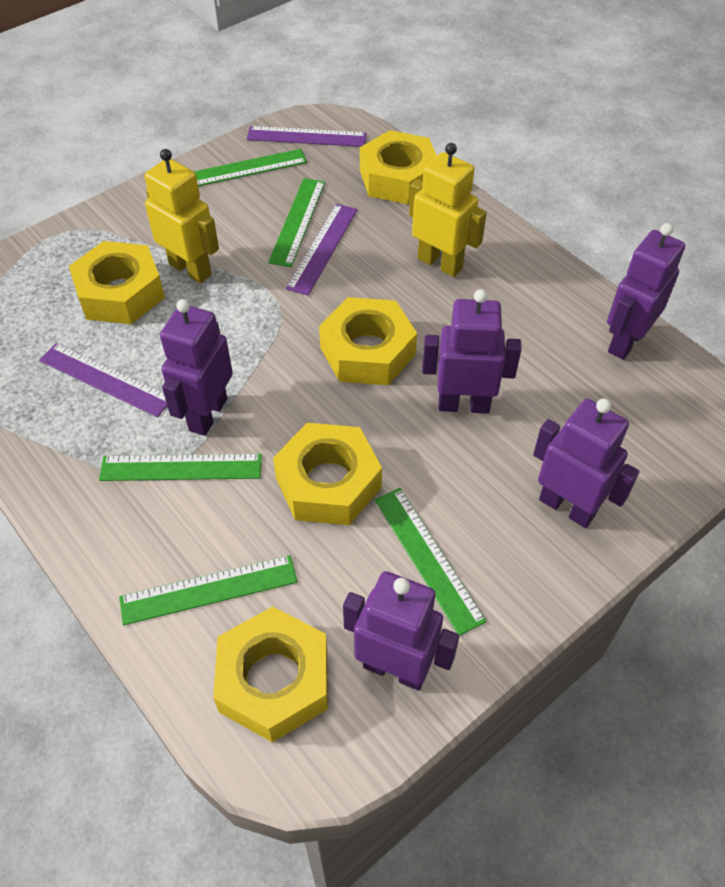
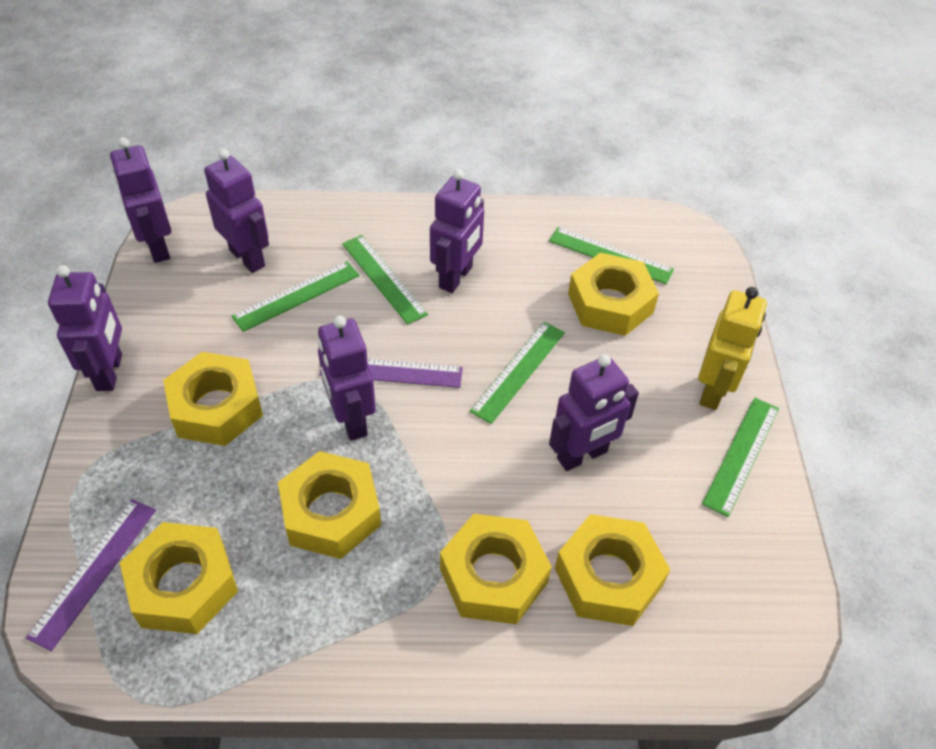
purple robot: 5 -> 6
purple ruler: 3 -> 2
yellow nut: 5 -> 6
yellow robot: 2 -> 1

